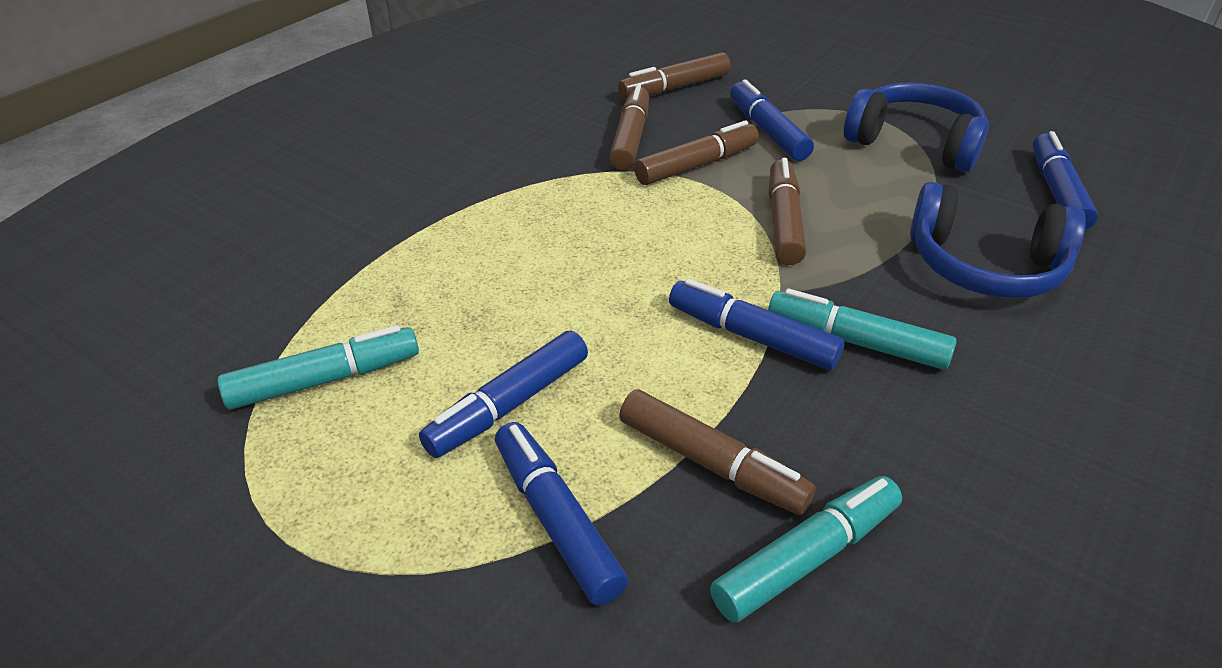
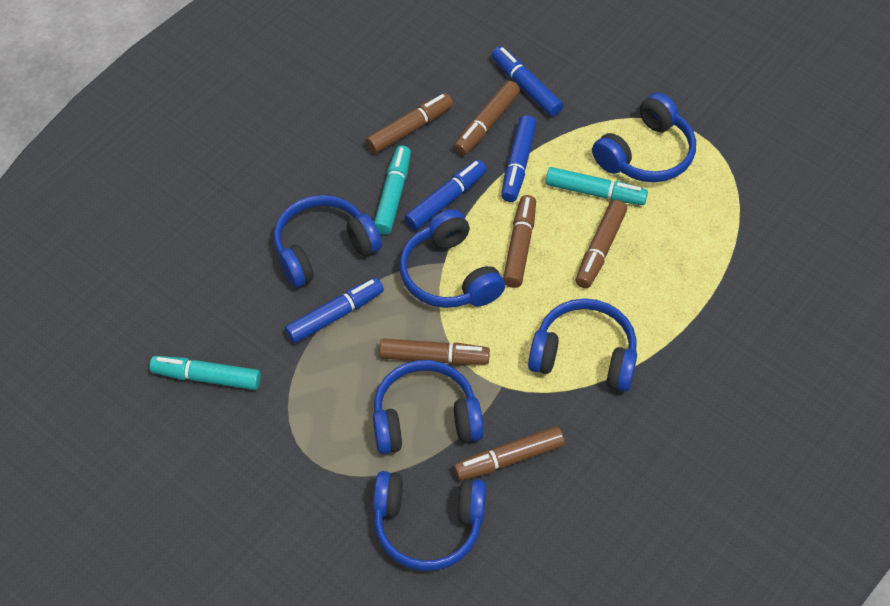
blue headphones: 2 -> 6
blue marker: 5 -> 4
brown marker: 5 -> 6

